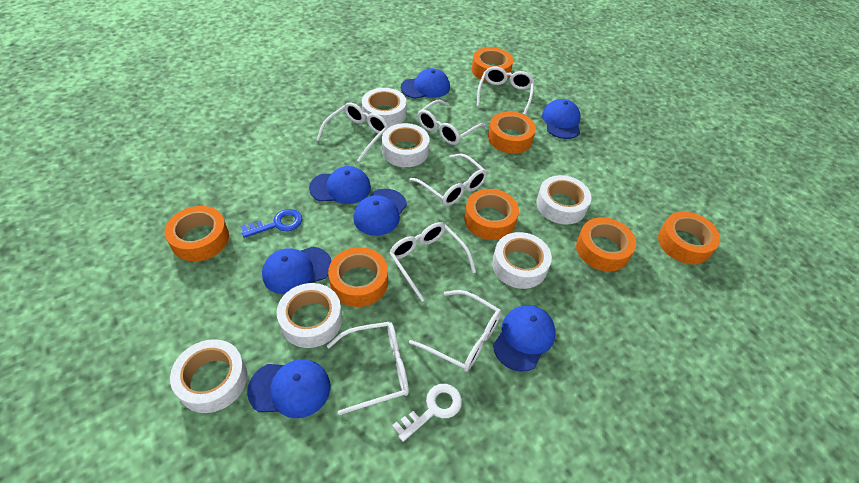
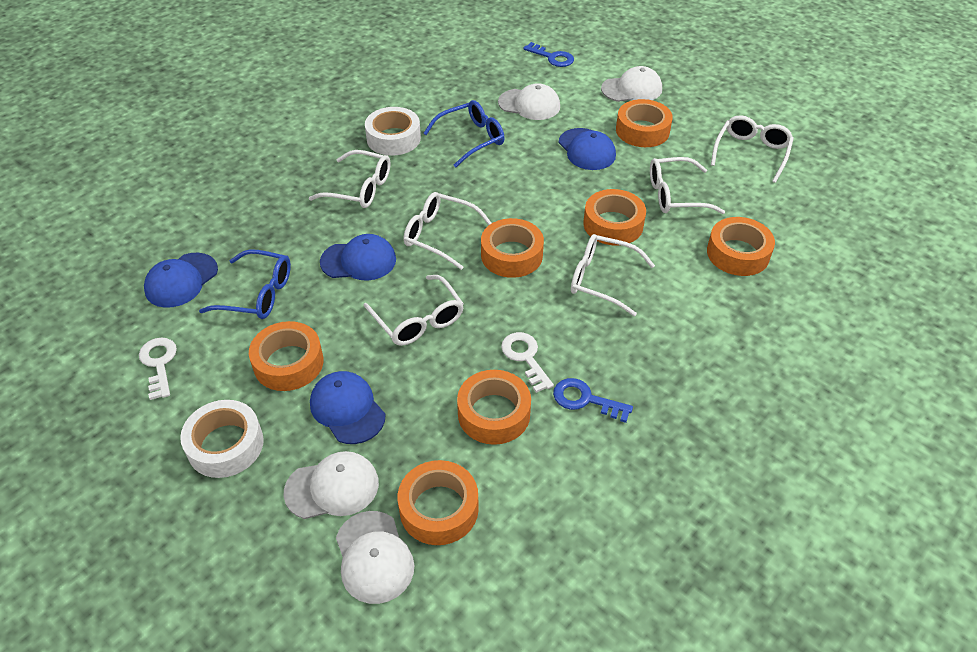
blue cap: 7 -> 4
blue glasses: 0 -> 2
blue key: 1 -> 2
white cap: 0 -> 4
white glasses: 7 -> 6
white key: 1 -> 2
white tape: 6 -> 2

